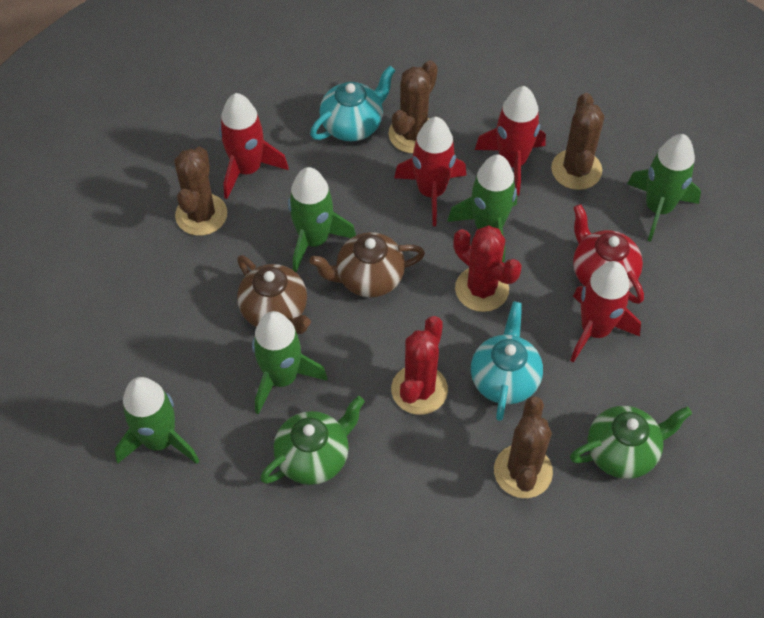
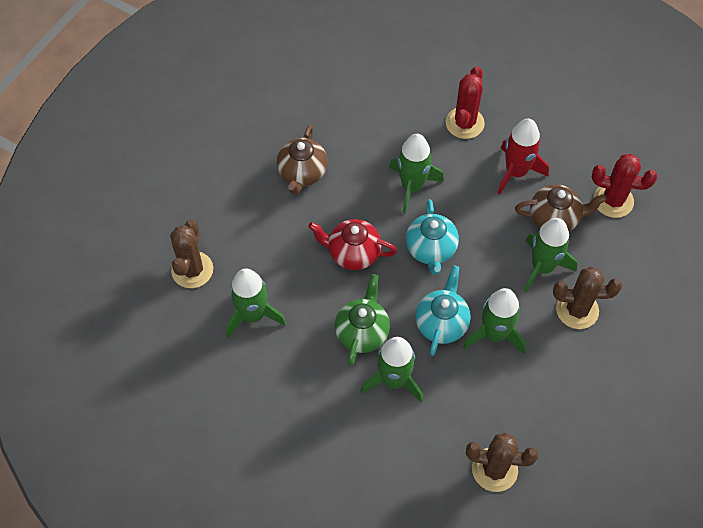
brown cactus: 4 -> 3
green teapot: 2 -> 1
red rocket: 4 -> 1

